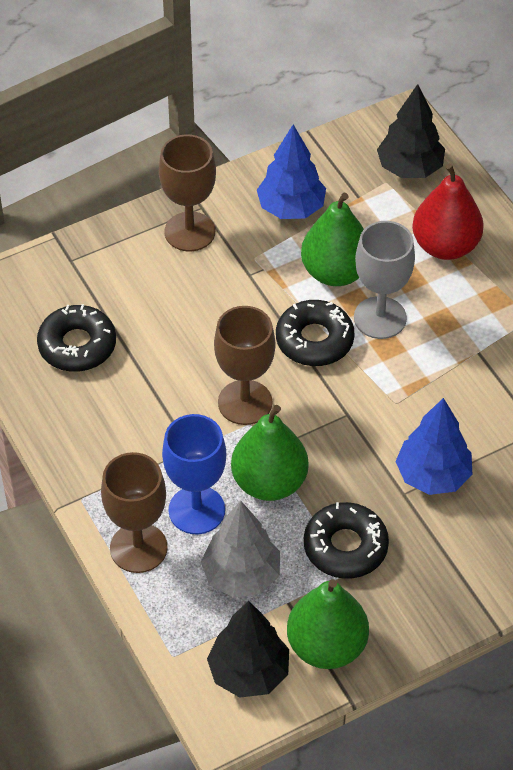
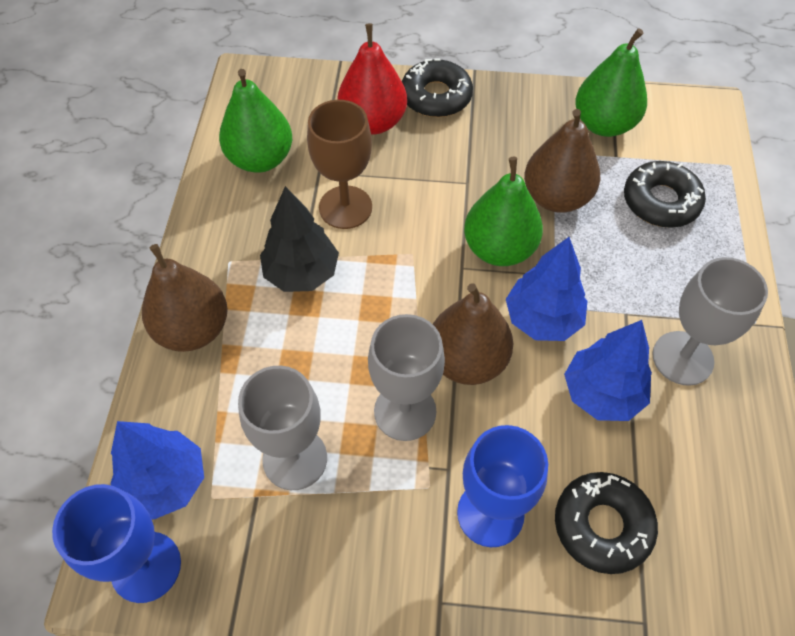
black tree: 2 -> 1
blue goblet: 1 -> 2
blue tree: 2 -> 3
brown goblet: 3 -> 1
brown pear: 0 -> 3
grey goblet: 1 -> 3
grey tree: 1 -> 0

